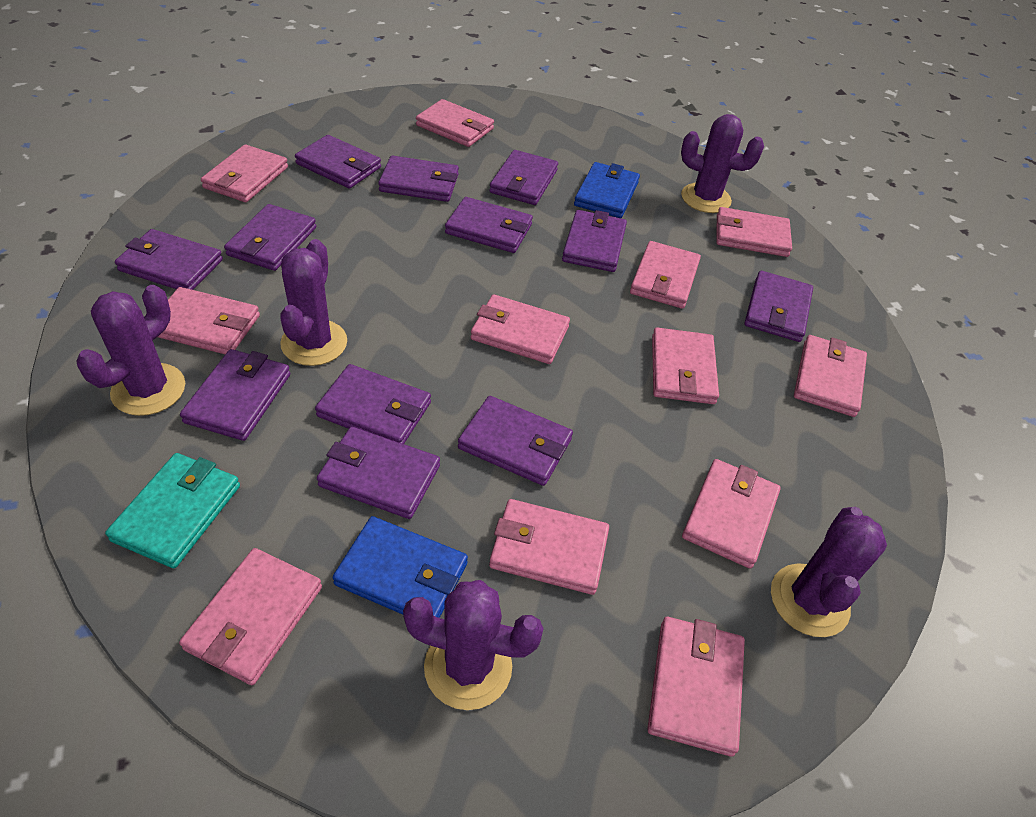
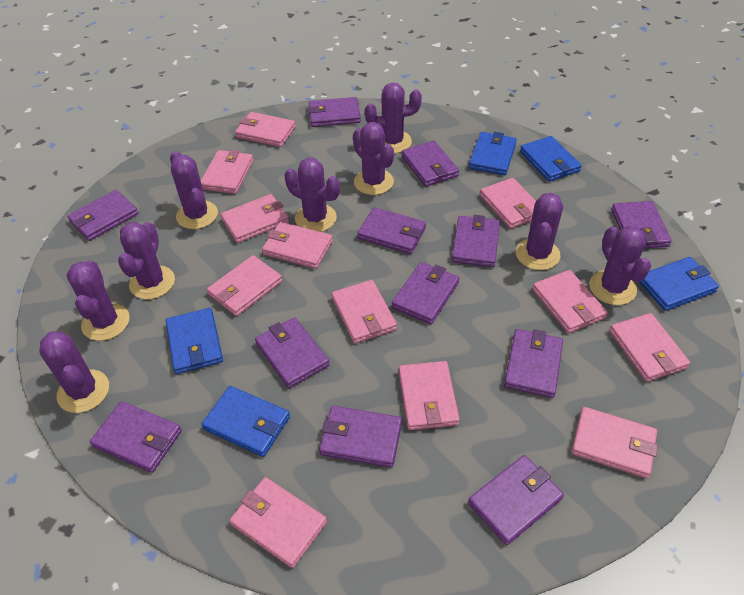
blue wallet: 2 -> 5
purple cactus: 5 -> 9
turquoise wallet: 1 -> 0

